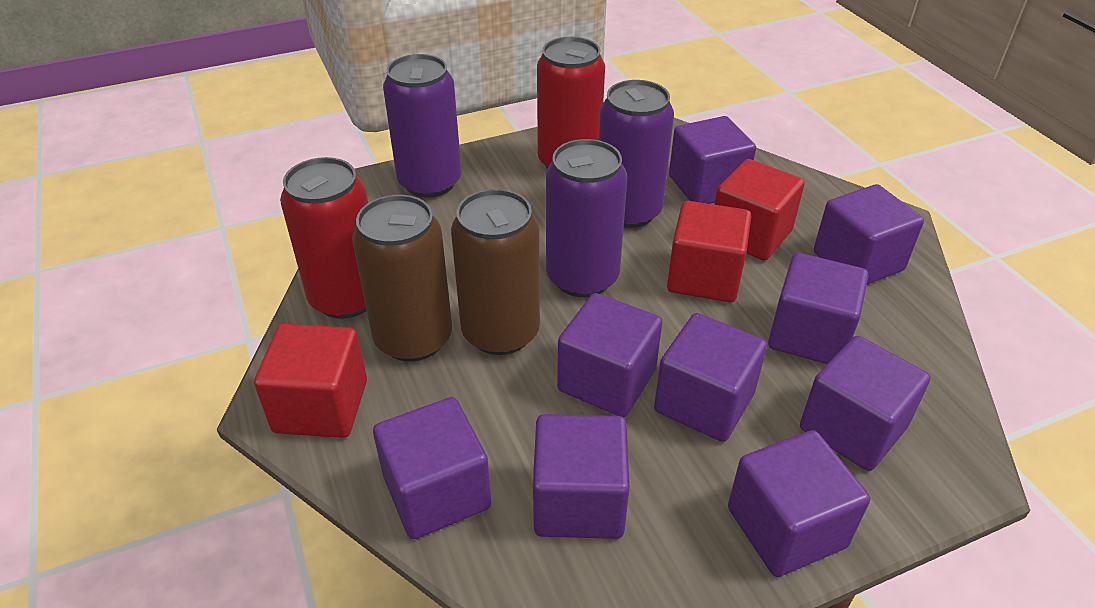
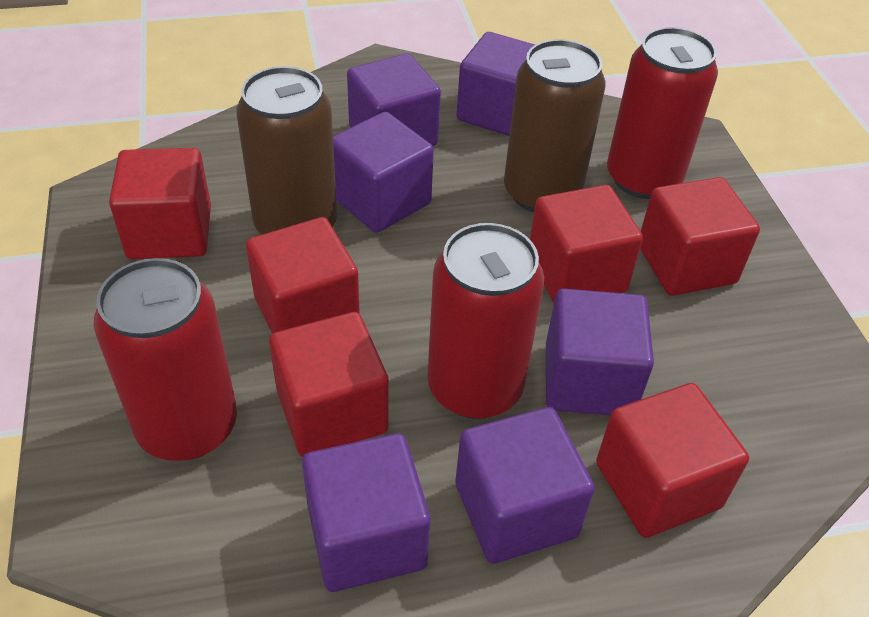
purple can: 3 -> 0
purple cube: 9 -> 6
red can: 2 -> 3
red cube: 3 -> 6

